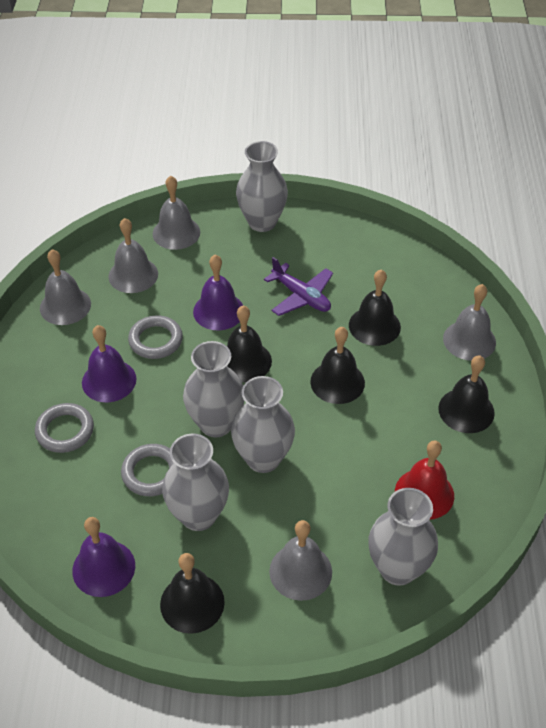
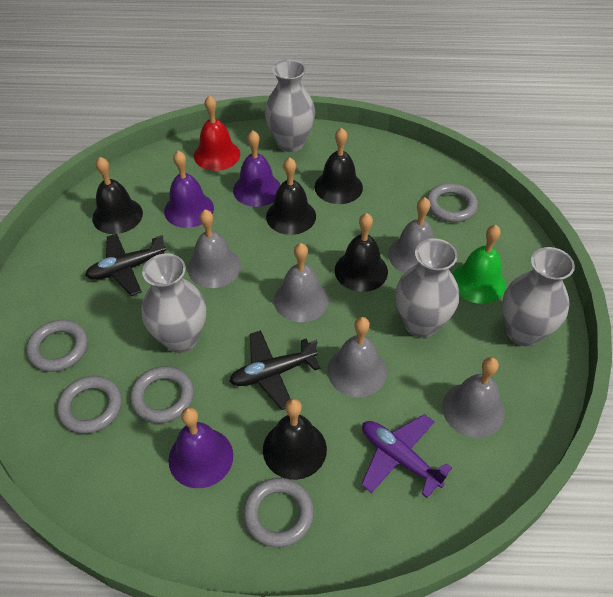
black plane: 0 -> 2
green bell: 0 -> 1
grey ring: 3 -> 5
grey vase: 5 -> 4

